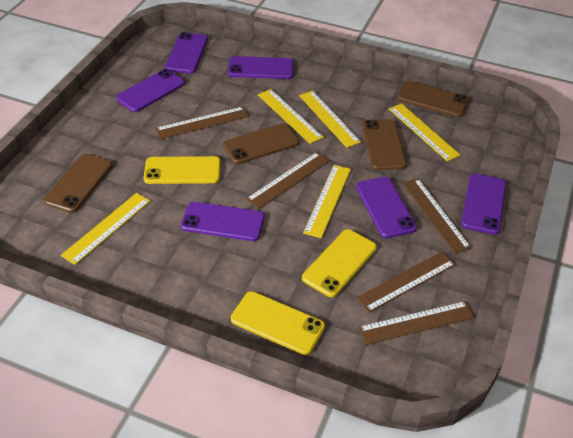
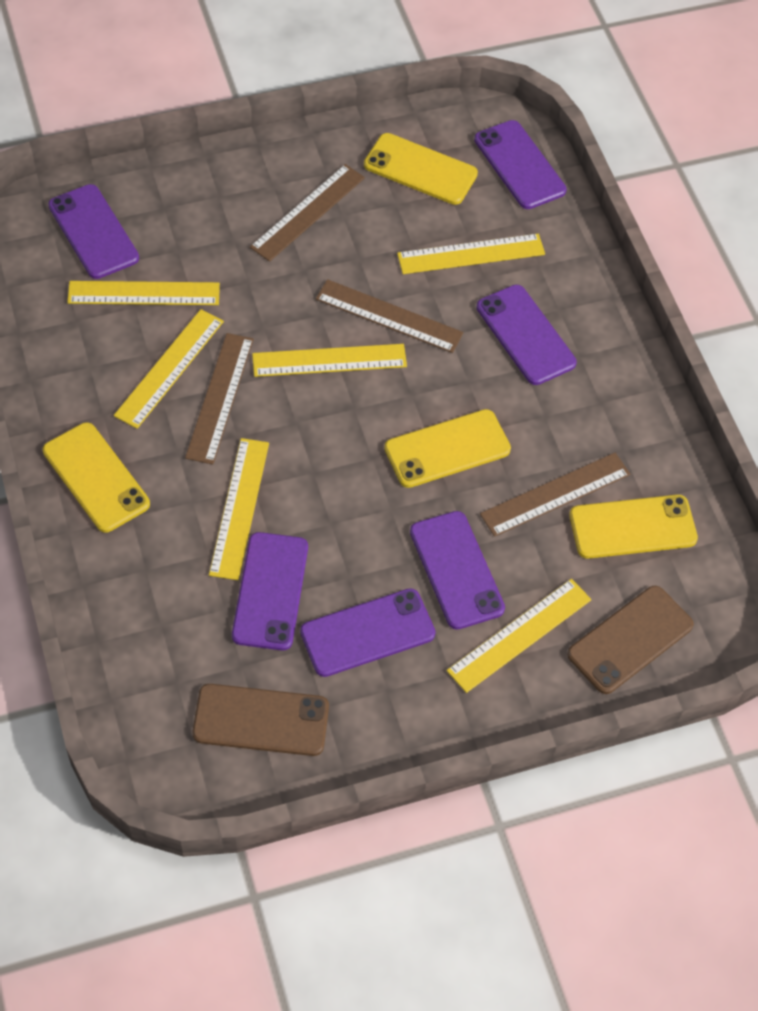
brown phone: 4 -> 2
brown ruler: 5 -> 4
yellow phone: 3 -> 4
yellow ruler: 5 -> 6

